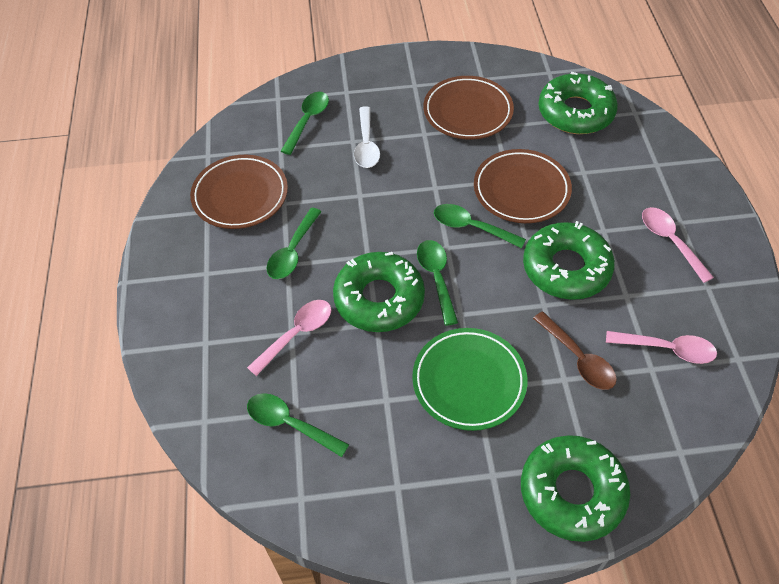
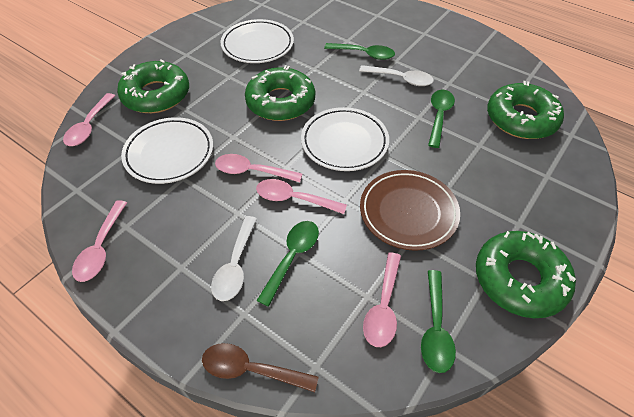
brown plate: 3 -> 1
green plate: 1 -> 0
green spoon: 5 -> 4
pink spoon: 3 -> 5
white plate: 0 -> 3
white spoon: 1 -> 2

